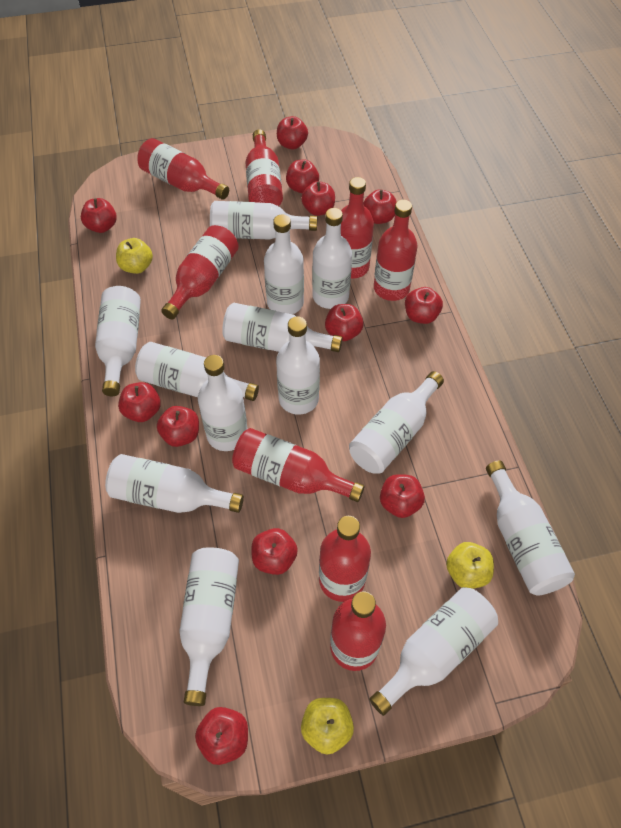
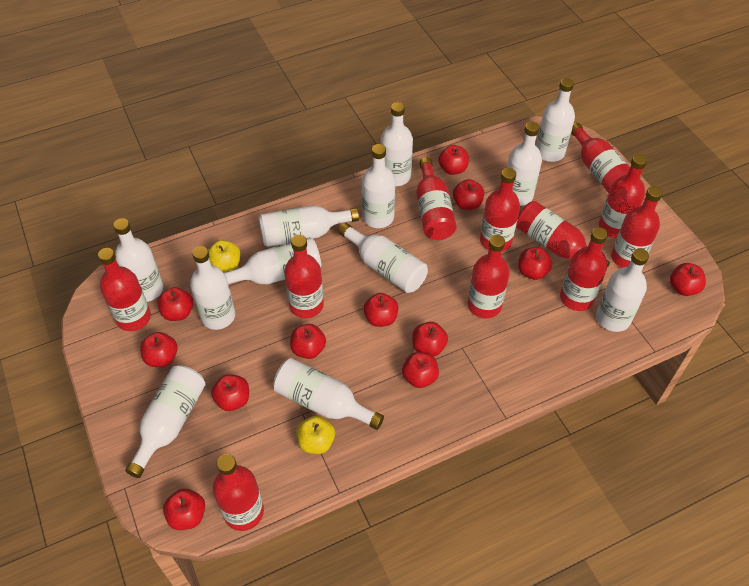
red bottle: 8 -> 11
white bottle: 13 -> 12
yellow apple: 3 -> 2

